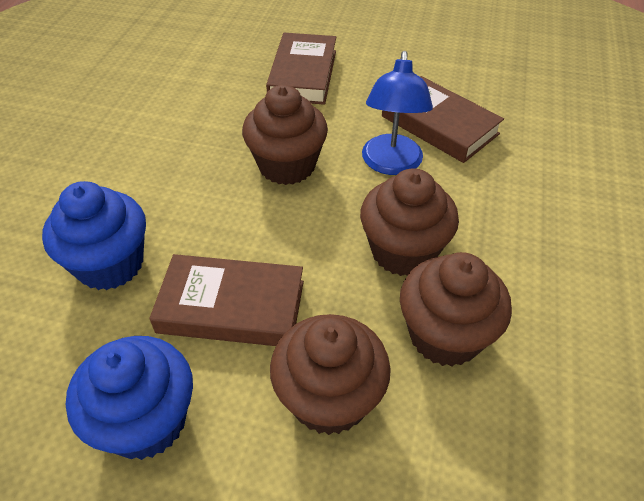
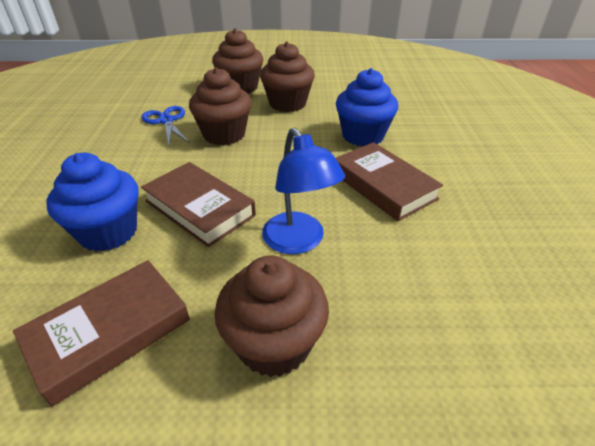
blue scissors: 0 -> 1

